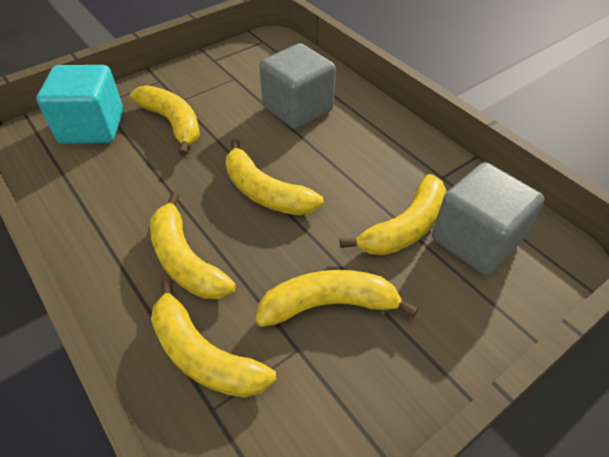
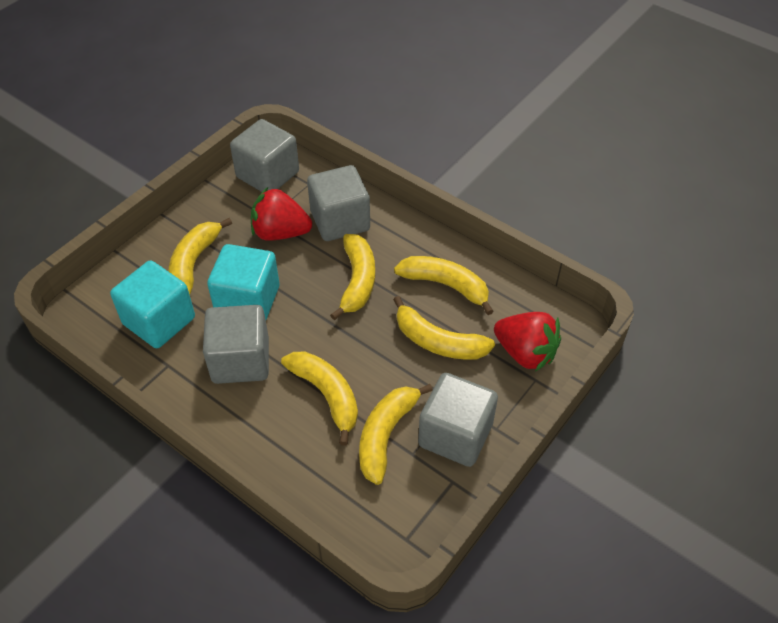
grey cube: 2 -> 4
red strawberry: 0 -> 2
turquoise cube: 1 -> 2

